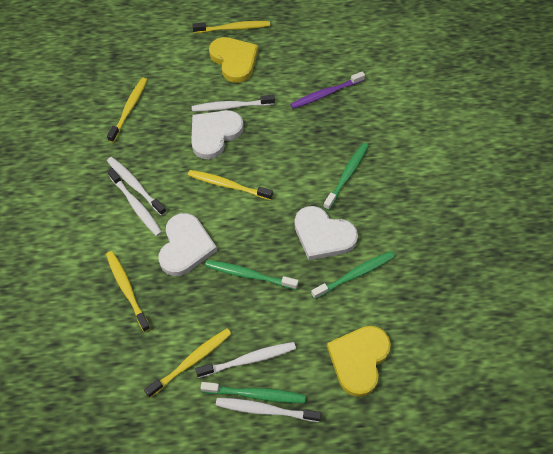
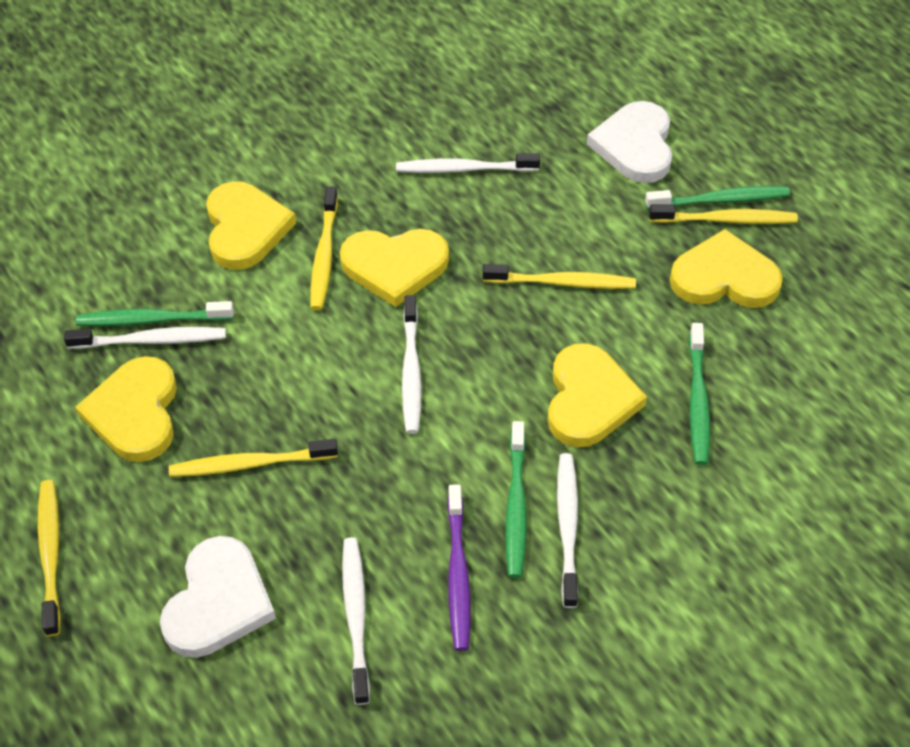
white heart: 3 -> 2
yellow heart: 2 -> 5

